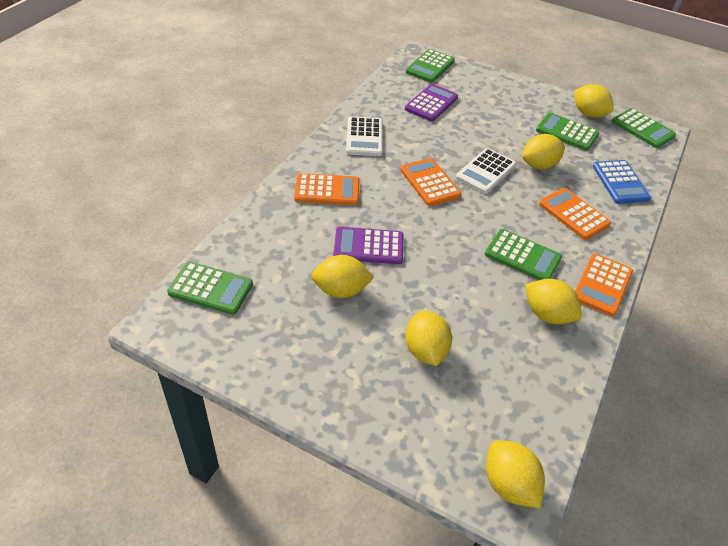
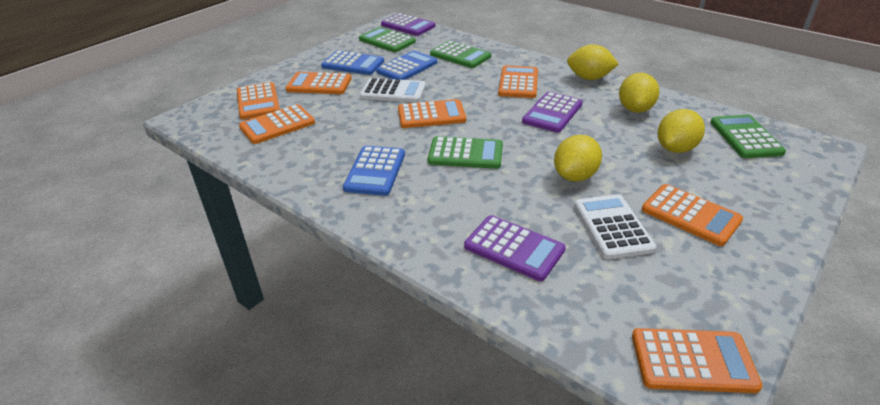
blue calculator: 1 -> 3
green calculator: 5 -> 4
orange calculator: 4 -> 7
purple calculator: 2 -> 3
yellow lemon: 6 -> 4

